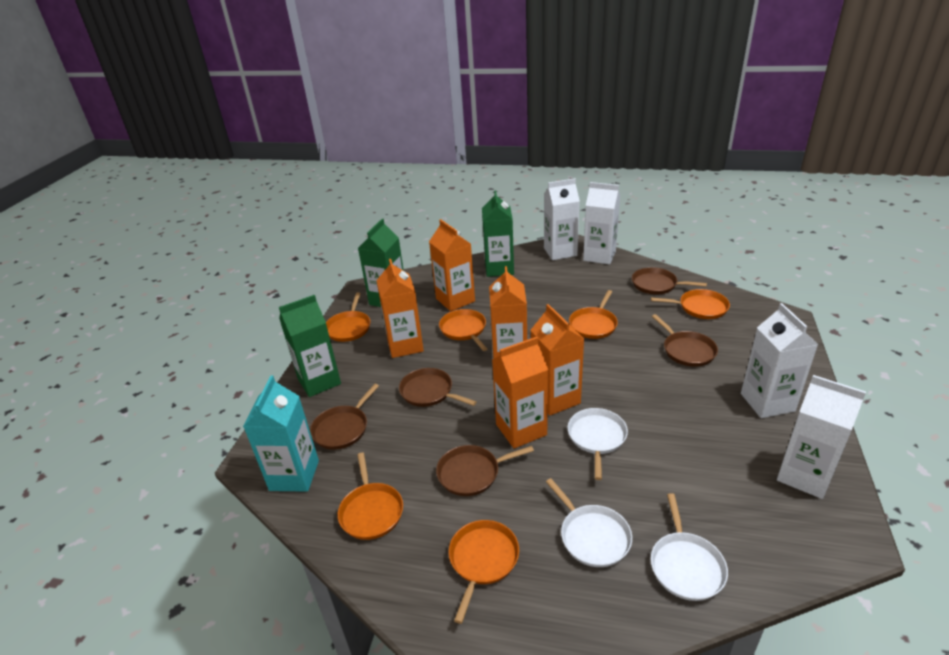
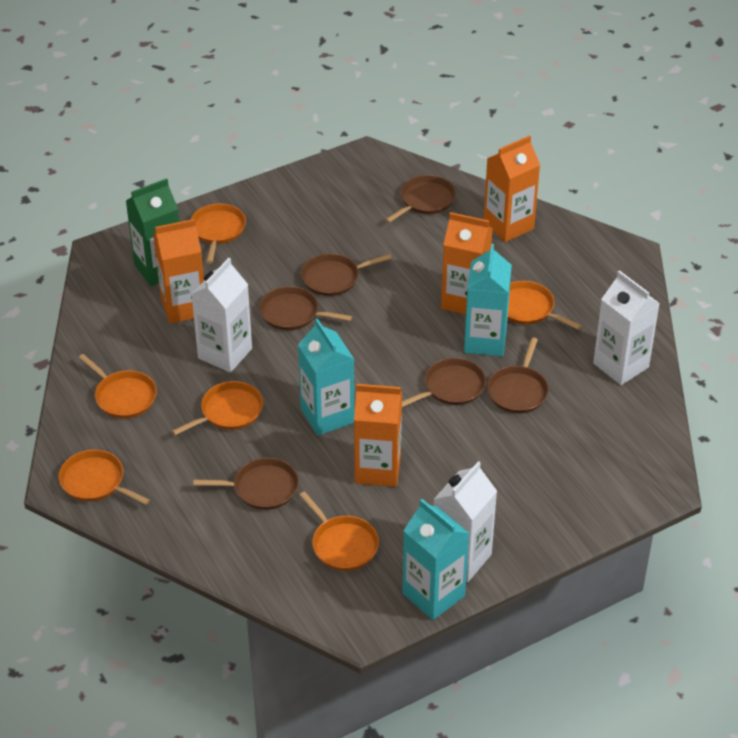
brown pan: 5 -> 6
green carton: 3 -> 1
orange carton: 5 -> 4
turquoise carton: 1 -> 3
white carton: 4 -> 3
white pan: 3 -> 0

